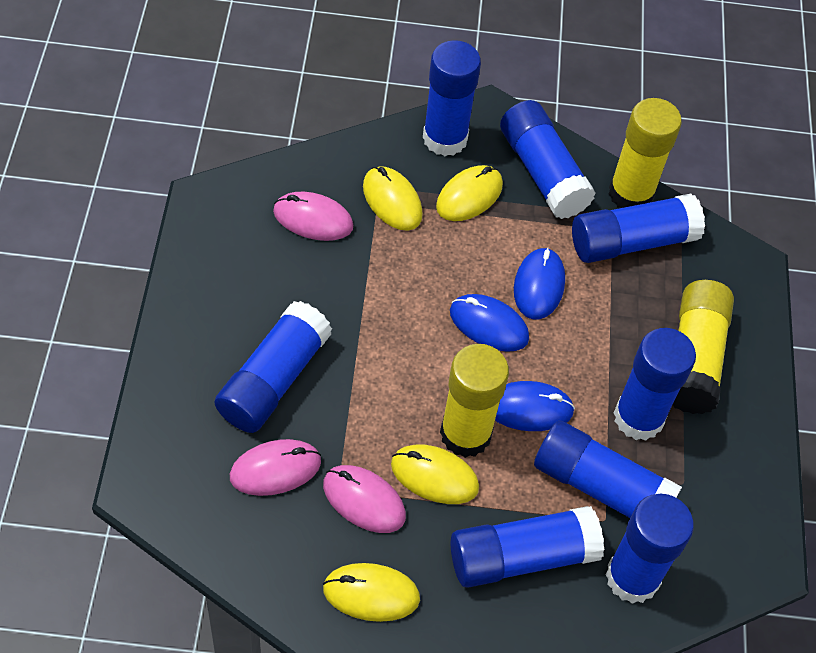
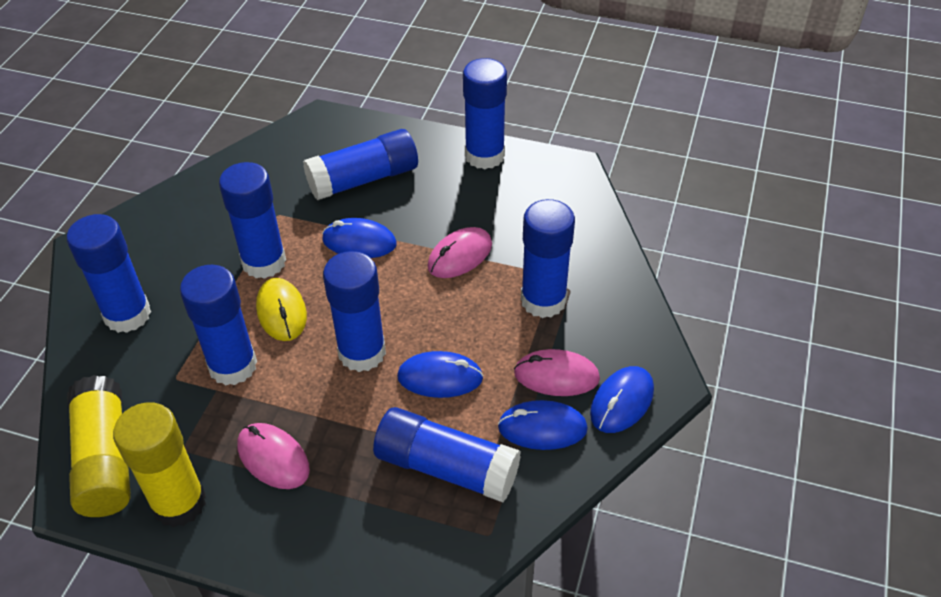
blue mouse: 3 -> 4
yellow glue stick: 3 -> 2
yellow mouse: 4 -> 1

